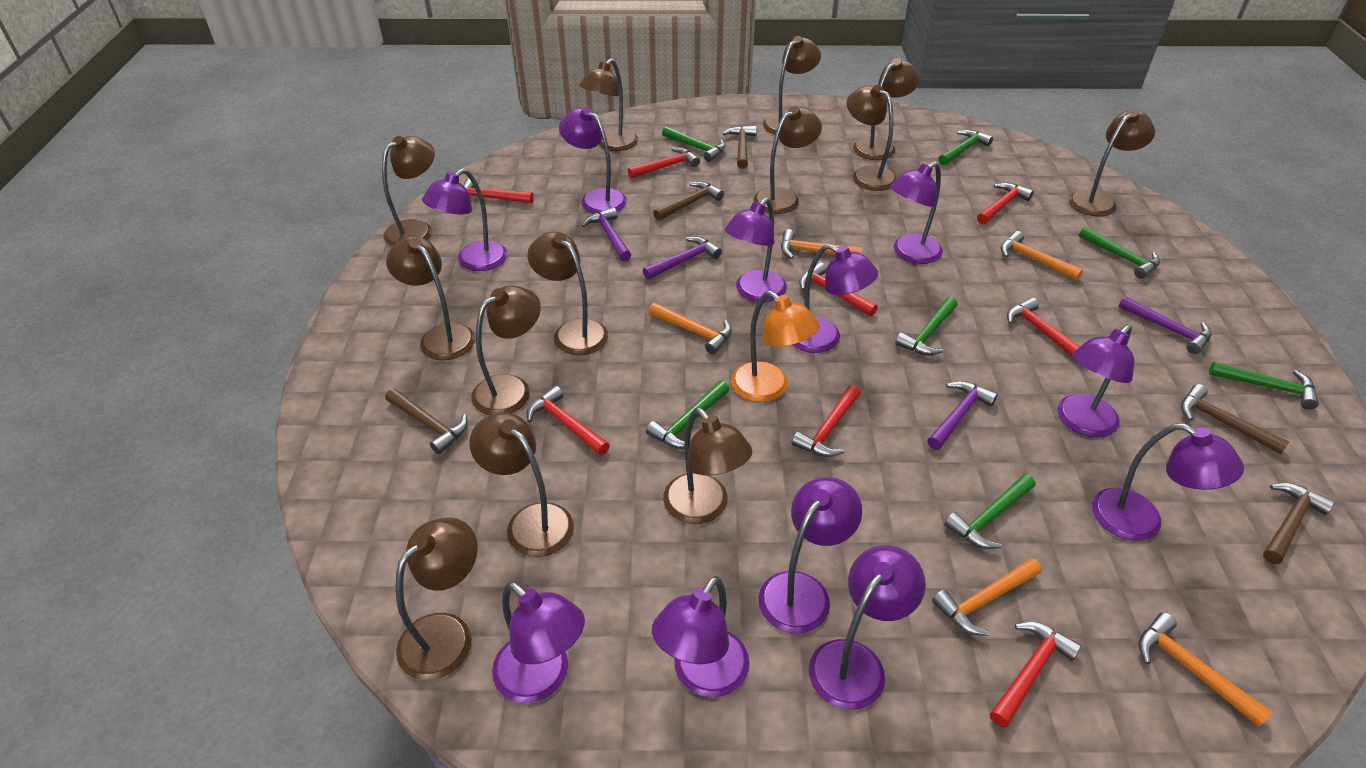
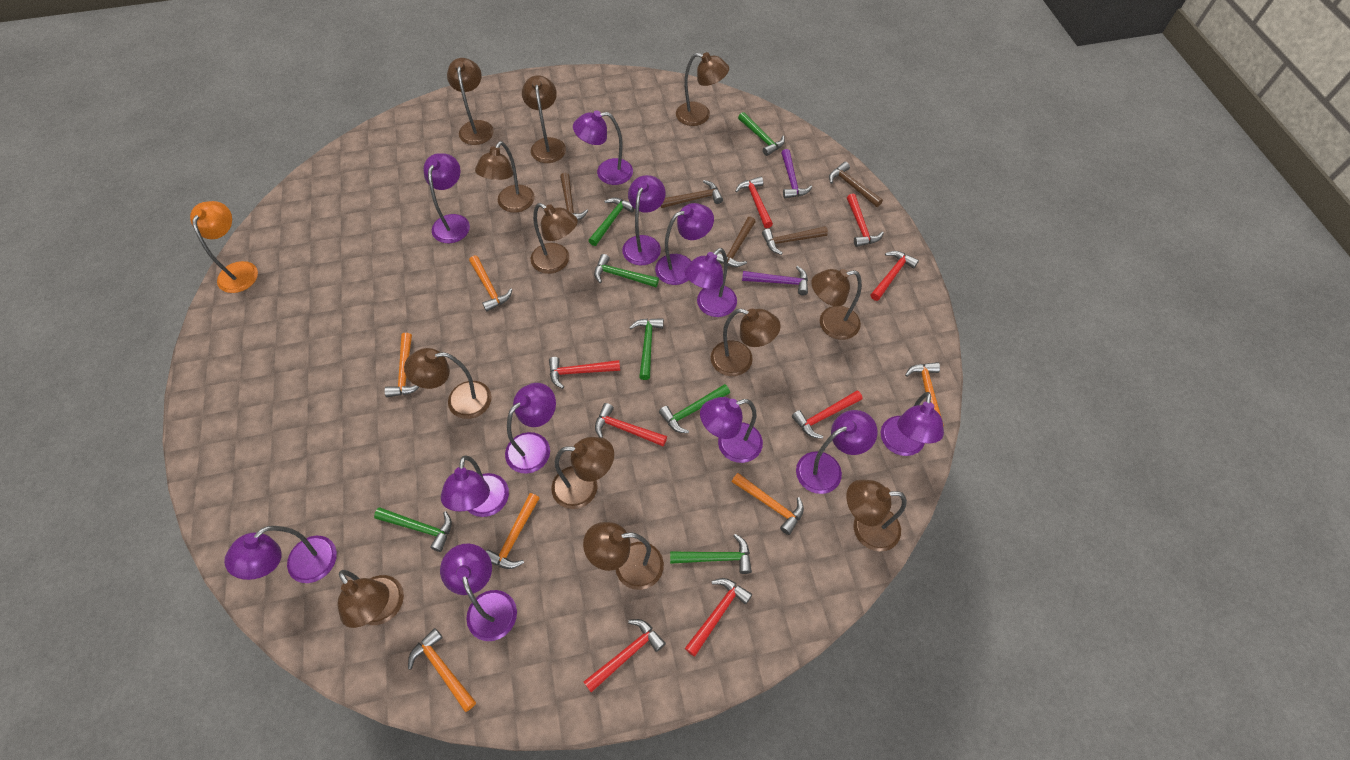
brown lamp: 13 -> 12
orange hammer: 5 -> 6
purple hammer: 4 -> 2
purple lamp: 11 -> 12

